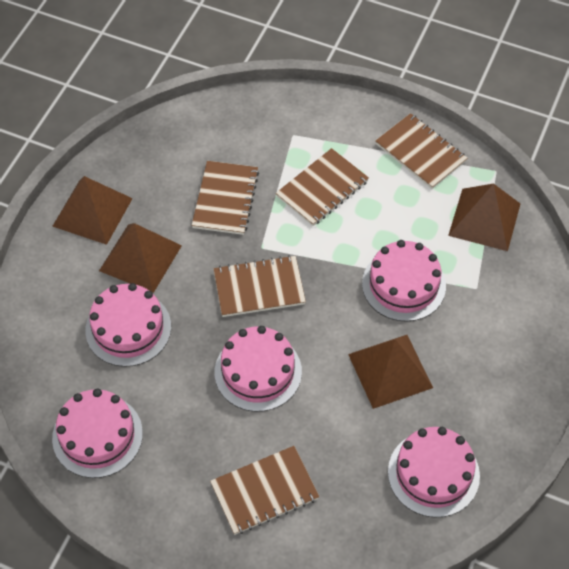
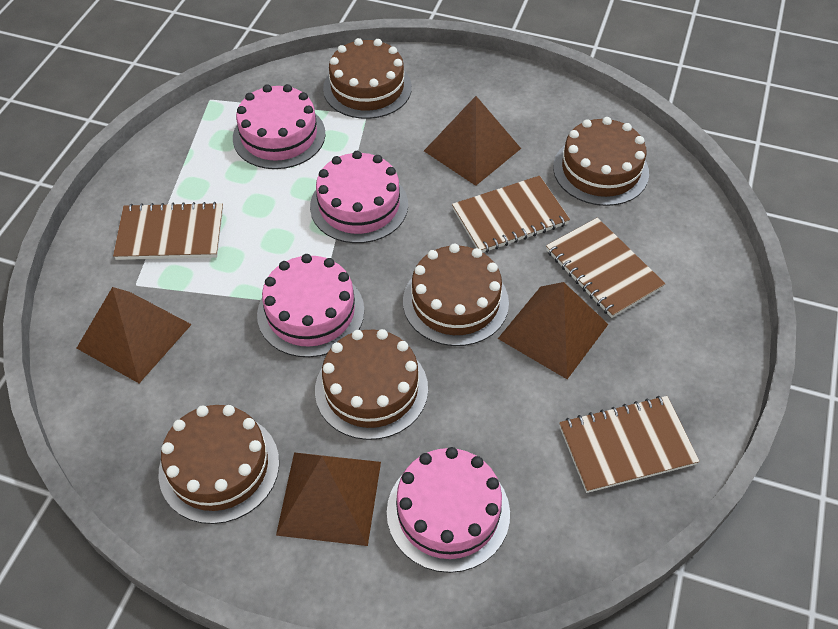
brown cake: 0 -> 5
brown notebook: 5 -> 4
pink cake: 5 -> 4

